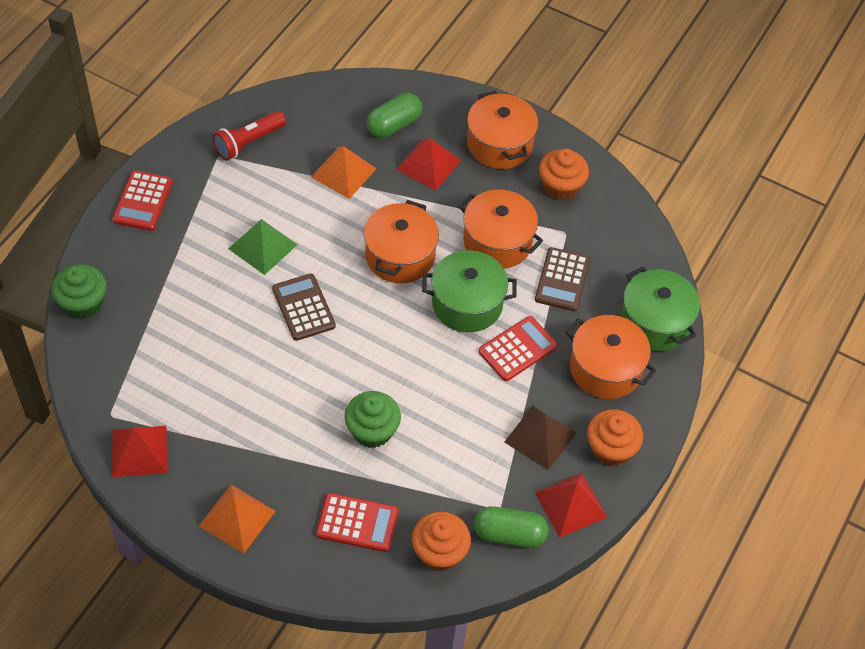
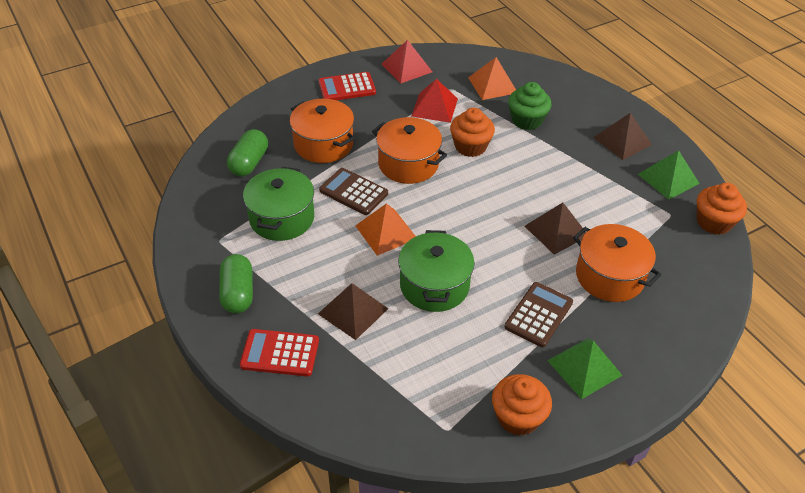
brown pyramid: 1 -> 3
green cupcake: 2 -> 1
green pyramid: 1 -> 2
orange pot: 4 -> 3
red calculator: 3 -> 2
red flashlight: 1 -> 0
red pyramid: 3 -> 2

